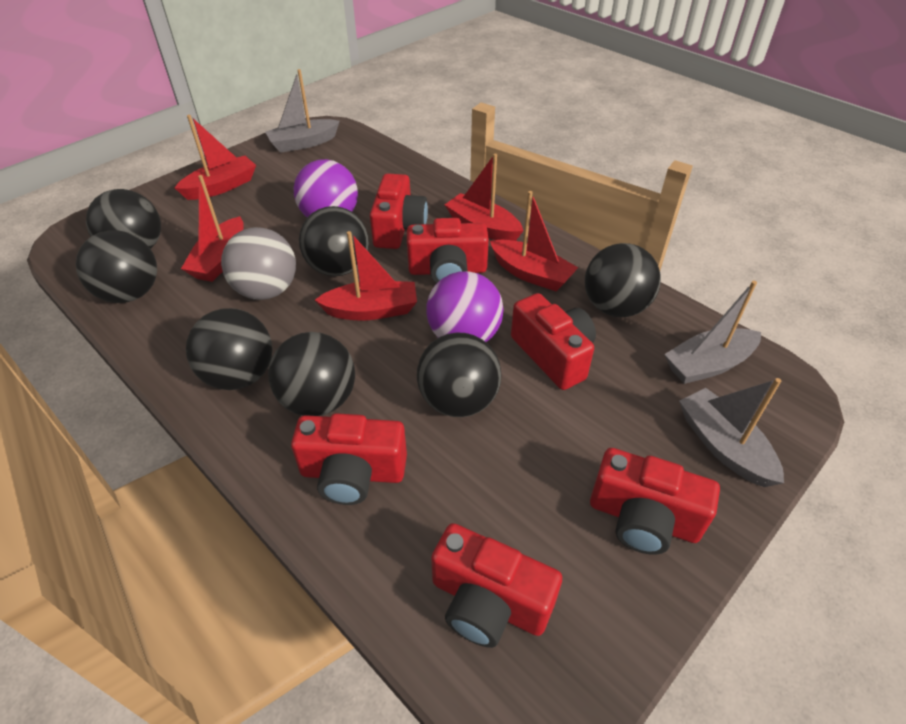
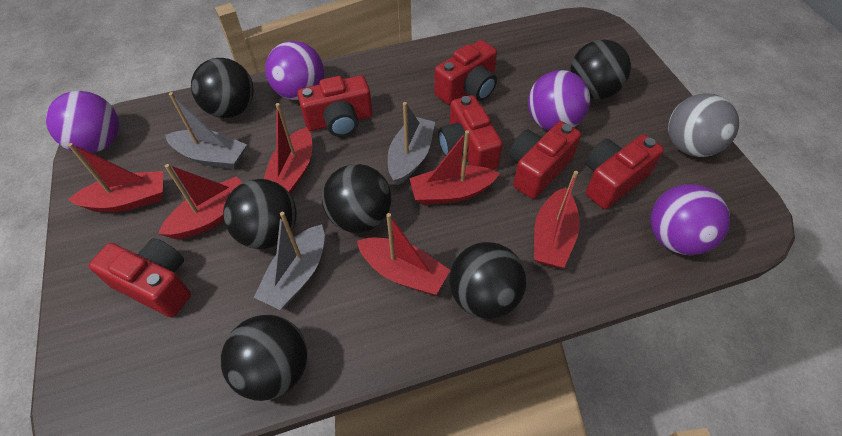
black ball: 7 -> 6
purple ball: 2 -> 4
red boat: 5 -> 6

